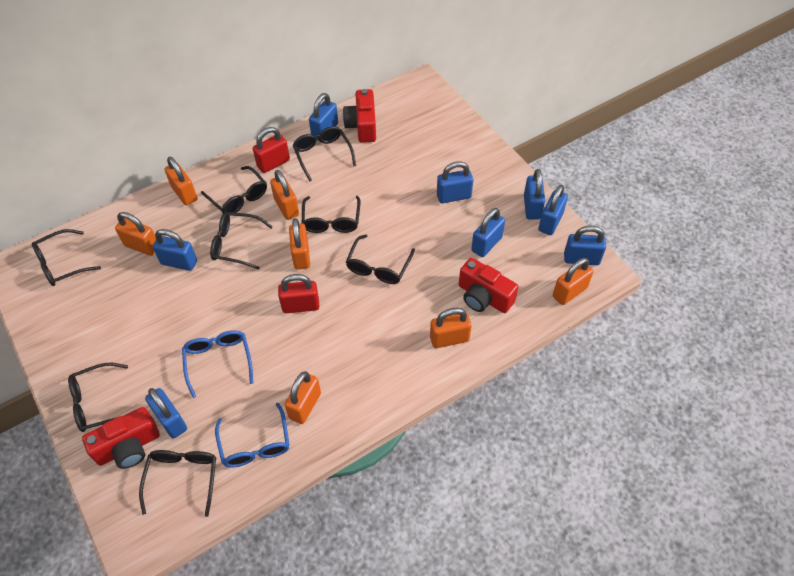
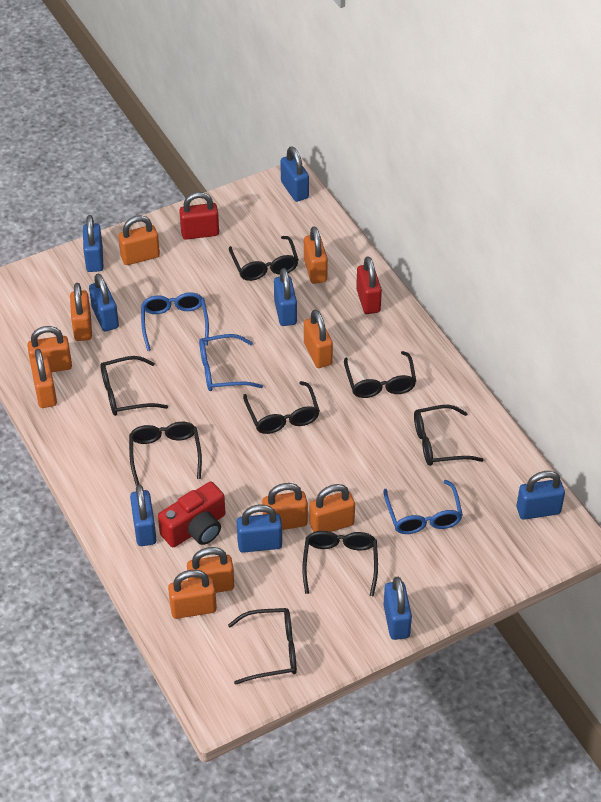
blue glasses: 2 -> 3
orange padlock: 7 -> 10
red camera: 3 -> 1

